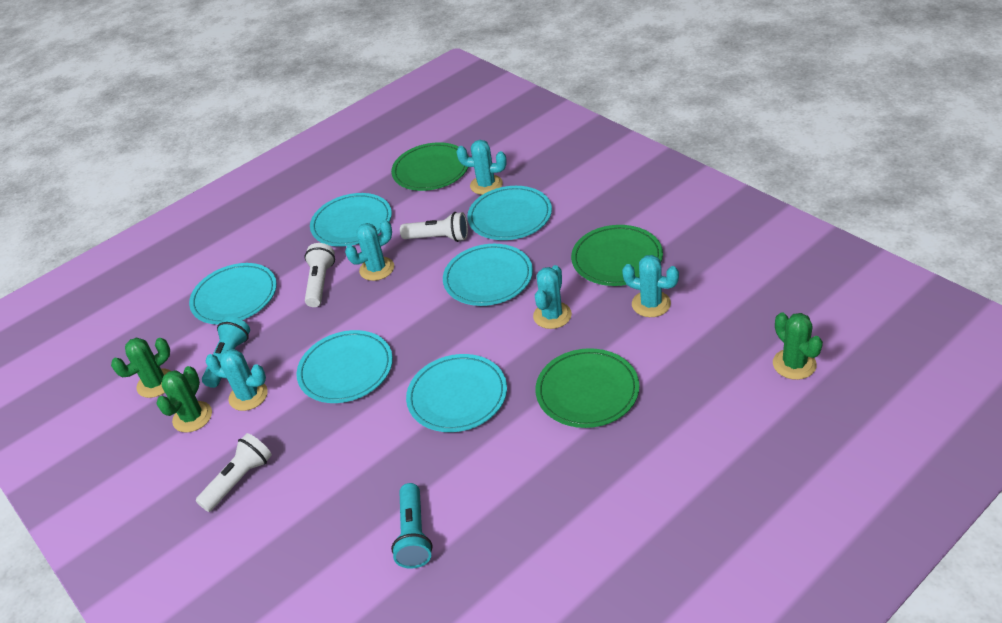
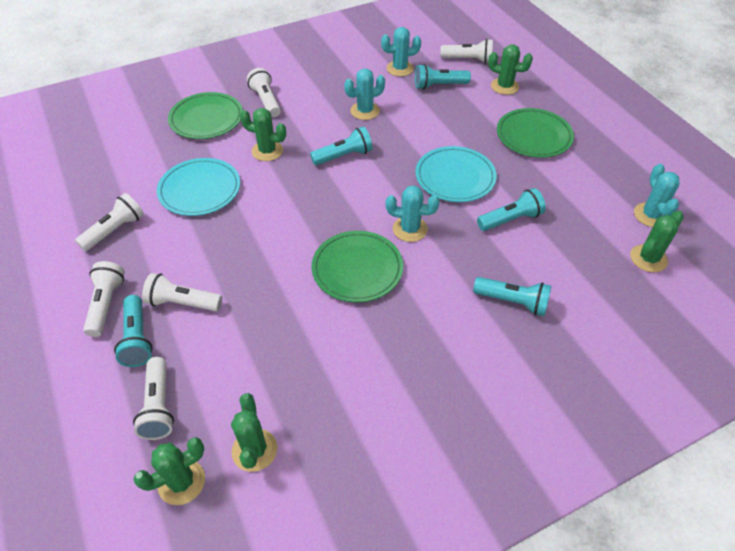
green cactus: 3 -> 5
turquoise cactus: 5 -> 4
turquoise flashlight: 2 -> 5
turquoise plate: 6 -> 2
white flashlight: 3 -> 6

